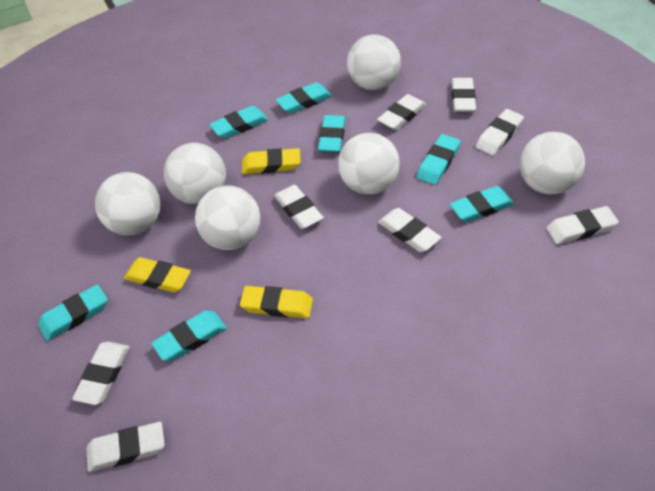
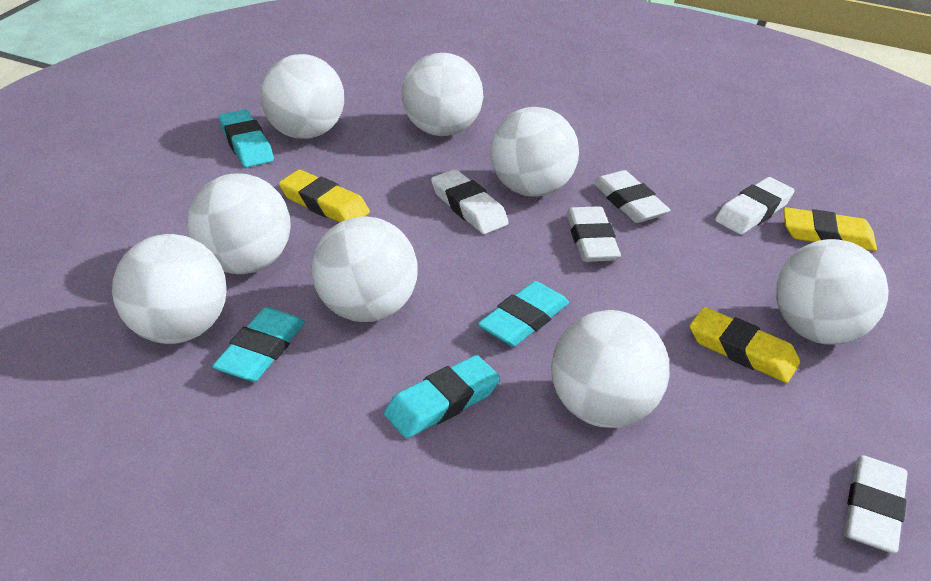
turquoise eraser: 7 -> 4
white ball: 6 -> 8
white eraser: 8 -> 5

